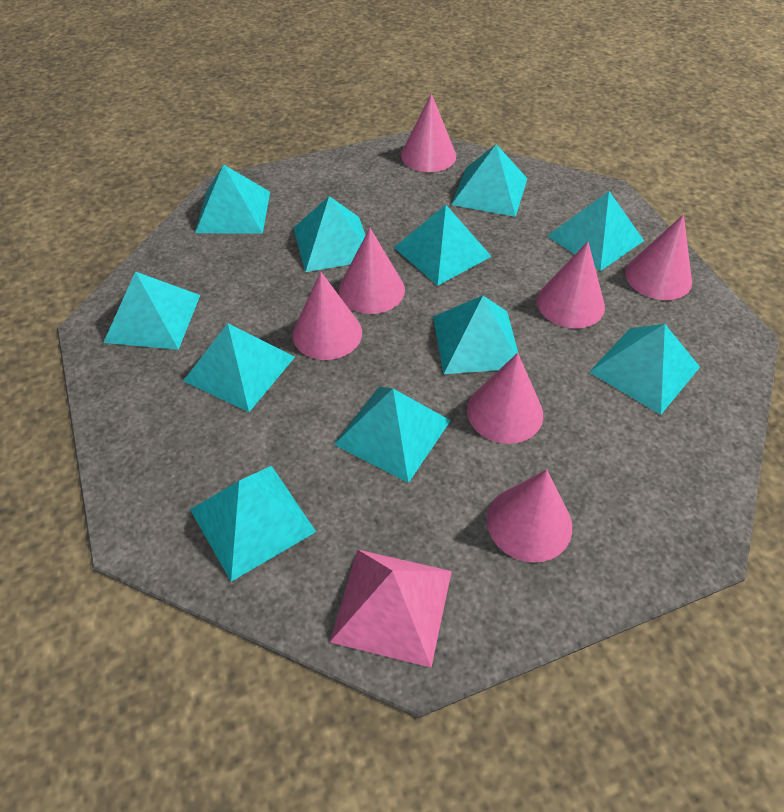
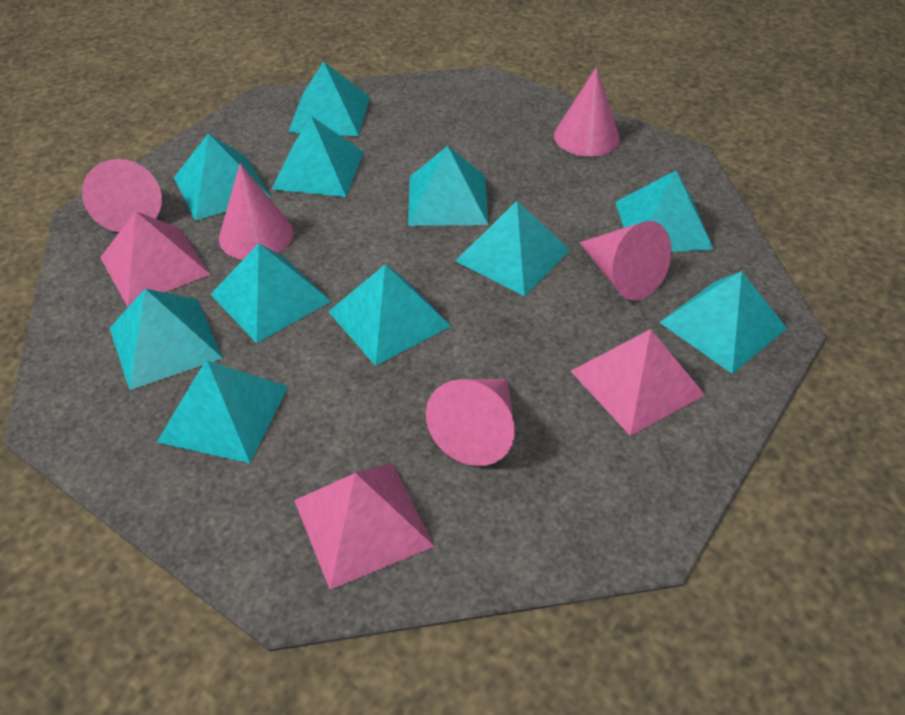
pink cone: 7 -> 5
pink pyramid: 1 -> 3

